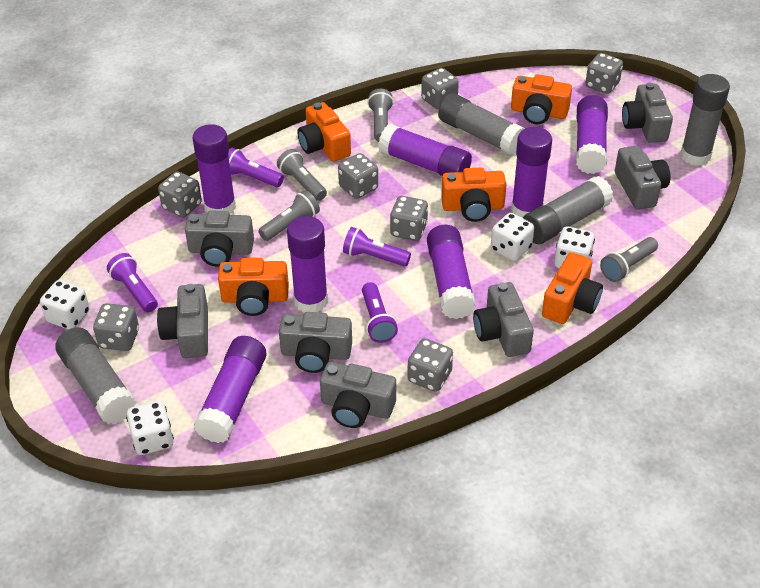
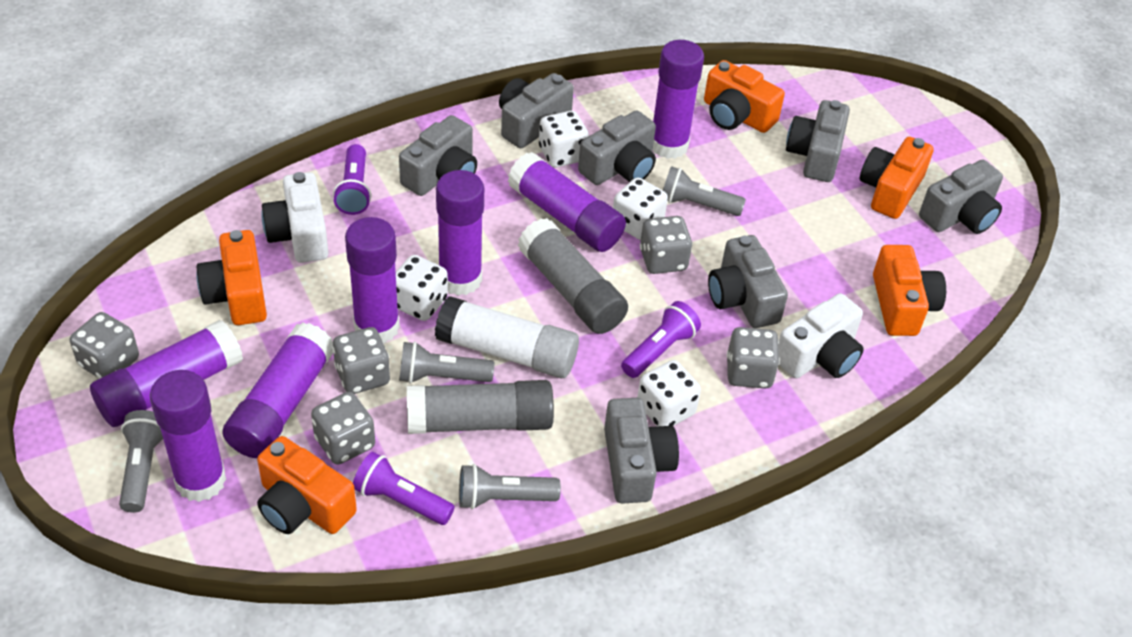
grey dice: 7 -> 5
grey glue stick: 4 -> 2
purple flashlight: 4 -> 3
white camera: 0 -> 2
white glue stick: 0 -> 1

